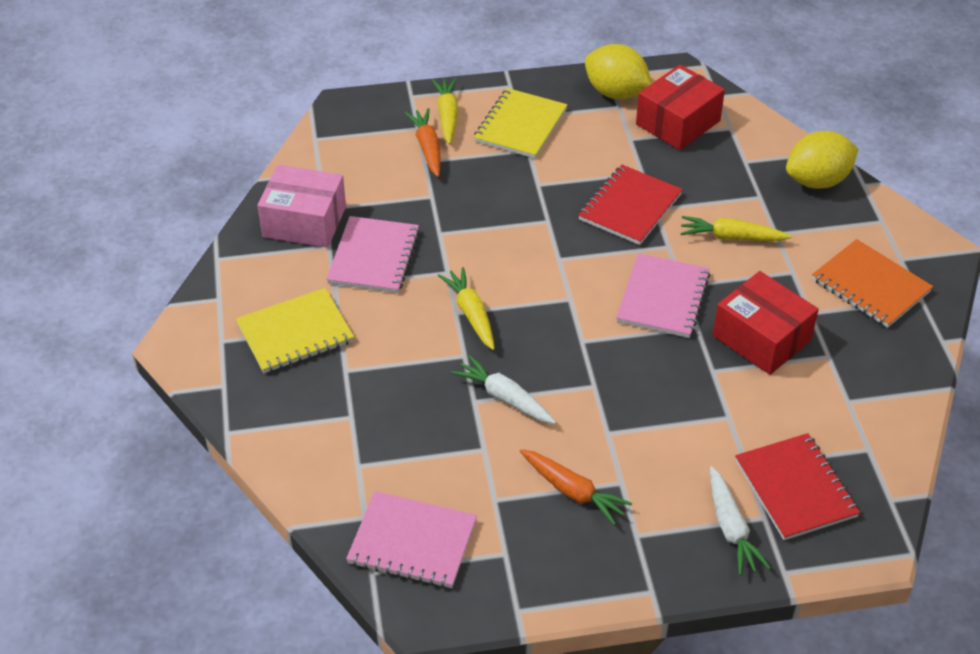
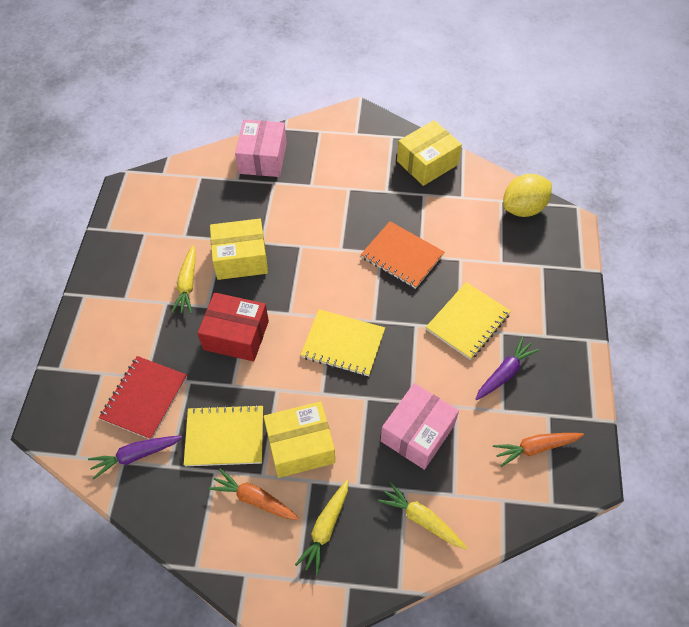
pink box: 1 -> 2
pink notebook: 3 -> 0
purple carrot: 0 -> 2
red box: 2 -> 1
red notebook: 2 -> 1
white carrot: 2 -> 0
yellow box: 0 -> 3
yellow lemon: 2 -> 1
yellow notebook: 2 -> 3

